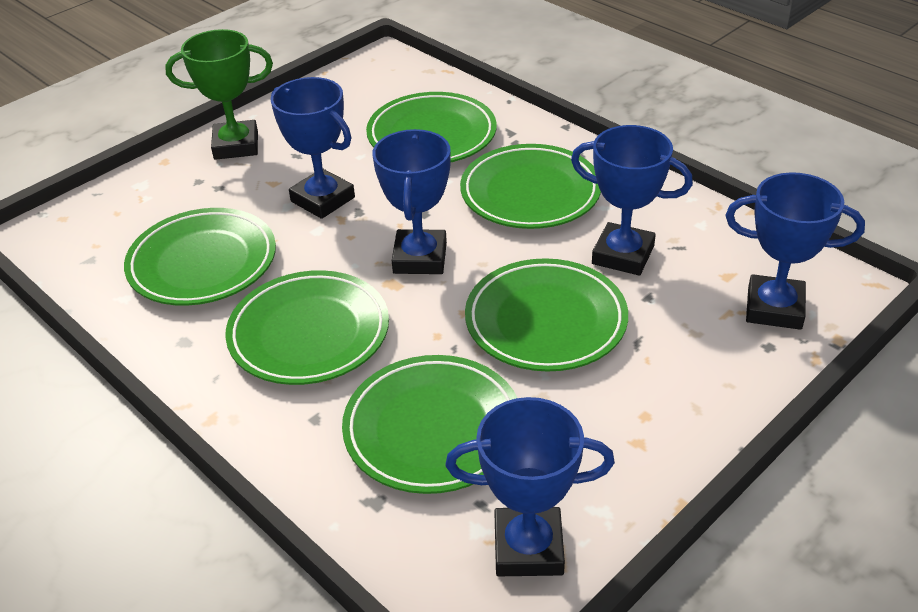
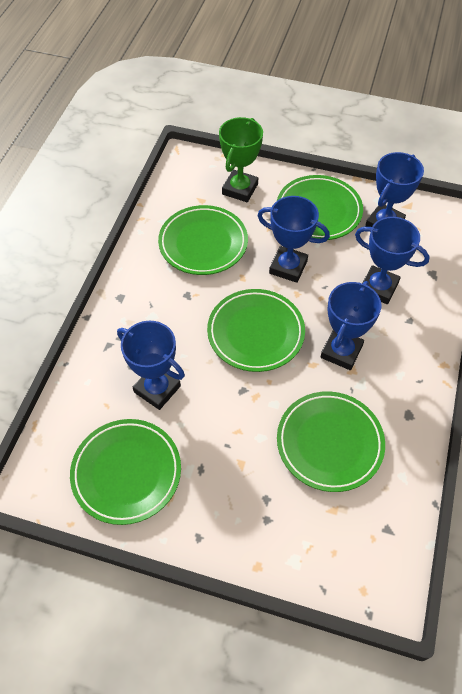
green plate: 6 -> 5

